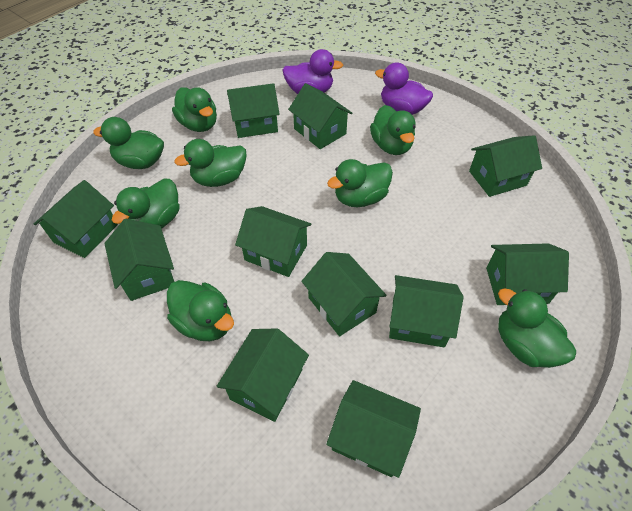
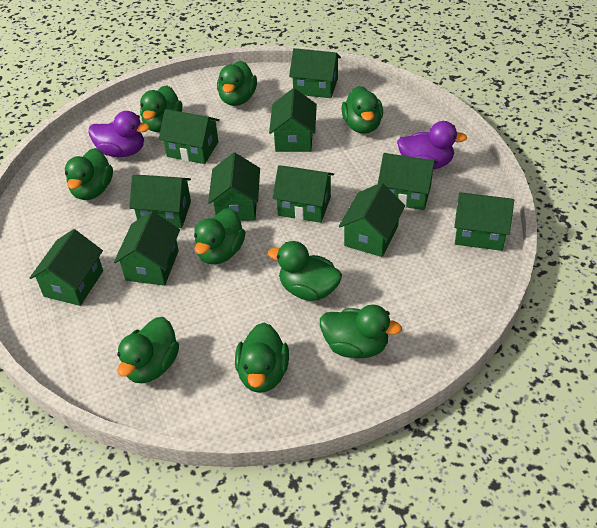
green duck: 8 -> 9

